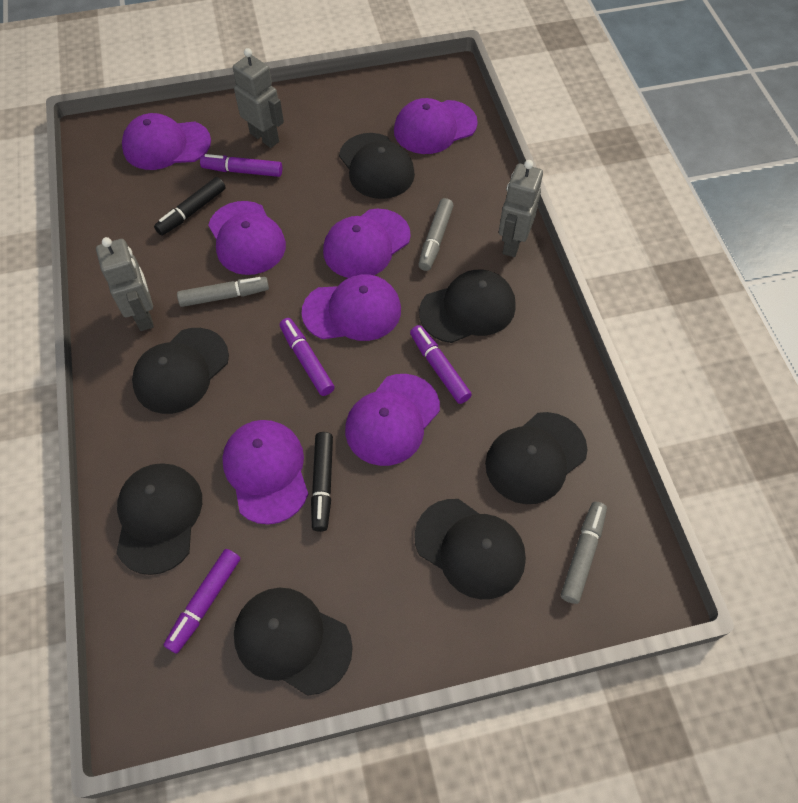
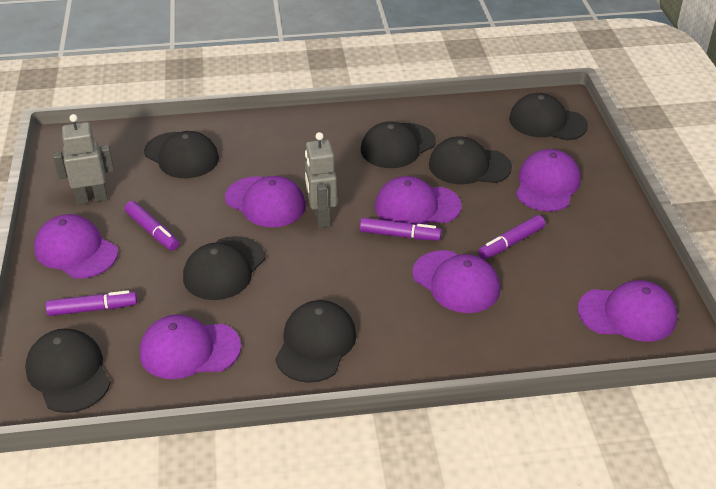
black marker: 2 -> 0
grey marker: 3 -> 0
grey robot: 3 -> 2

